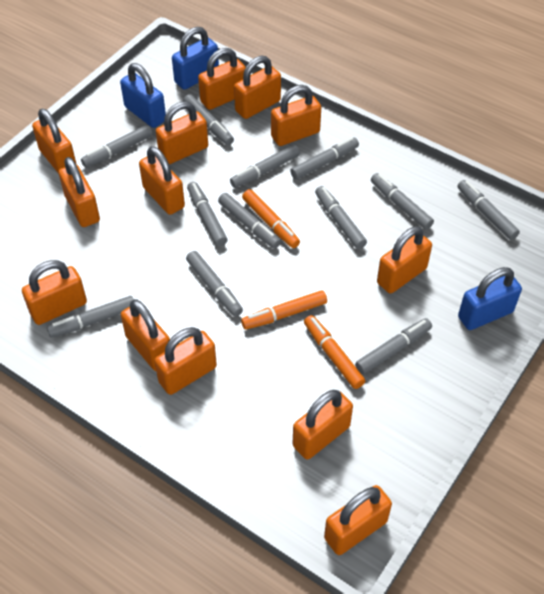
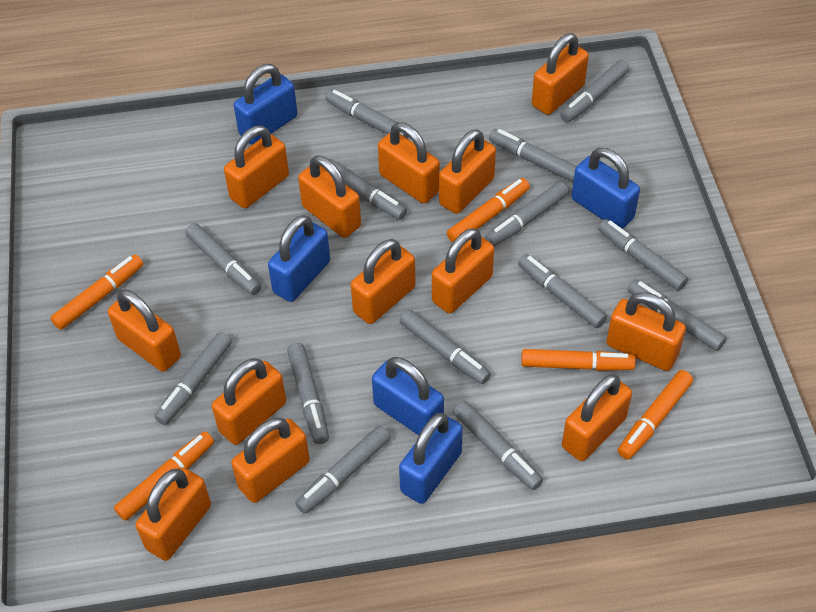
blue padlock: 3 -> 5
grey marker: 12 -> 14
orange marker: 3 -> 5

